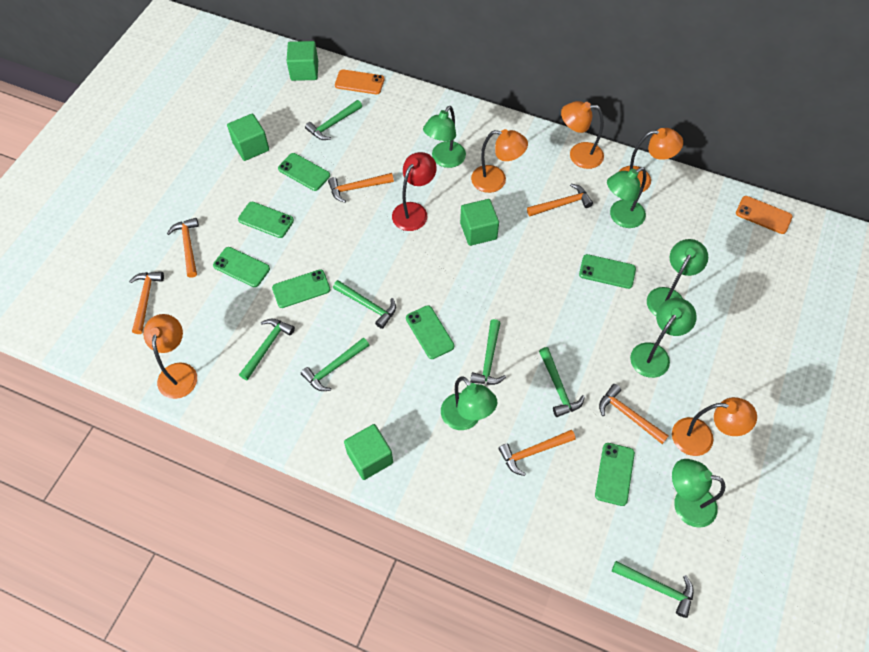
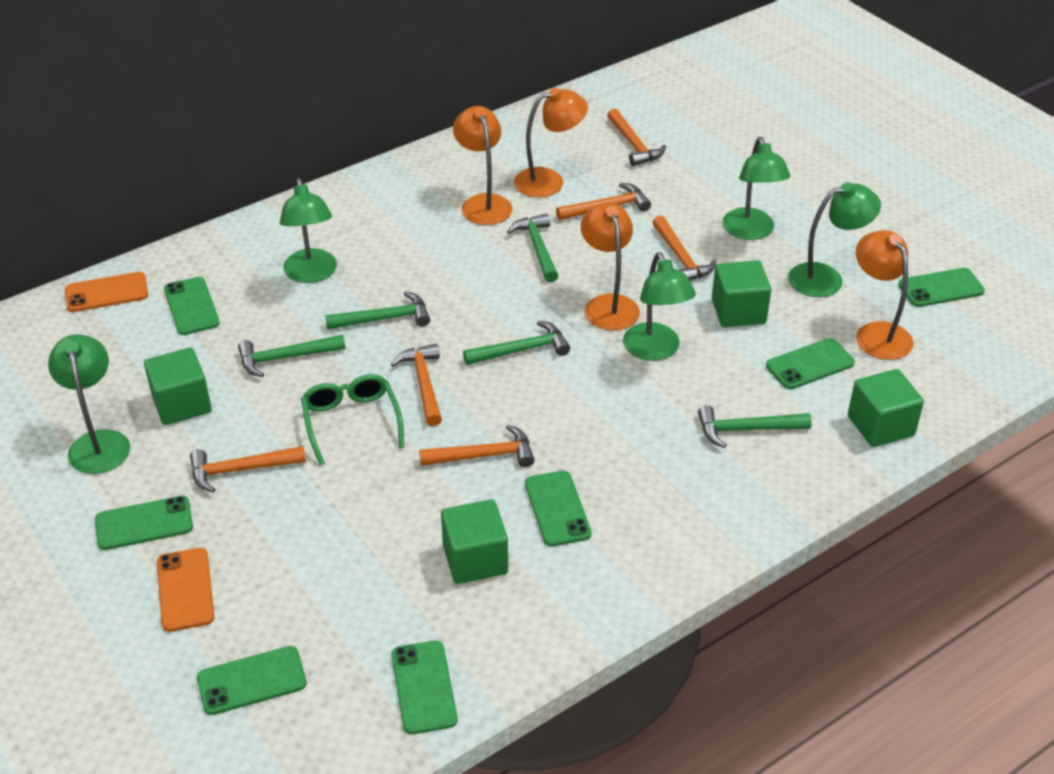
green glasses: 0 -> 1
green hammer: 7 -> 5
green lamp: 6 -> 5
orange lamp: 5 -> 4
red lamp: 1 -> 0

